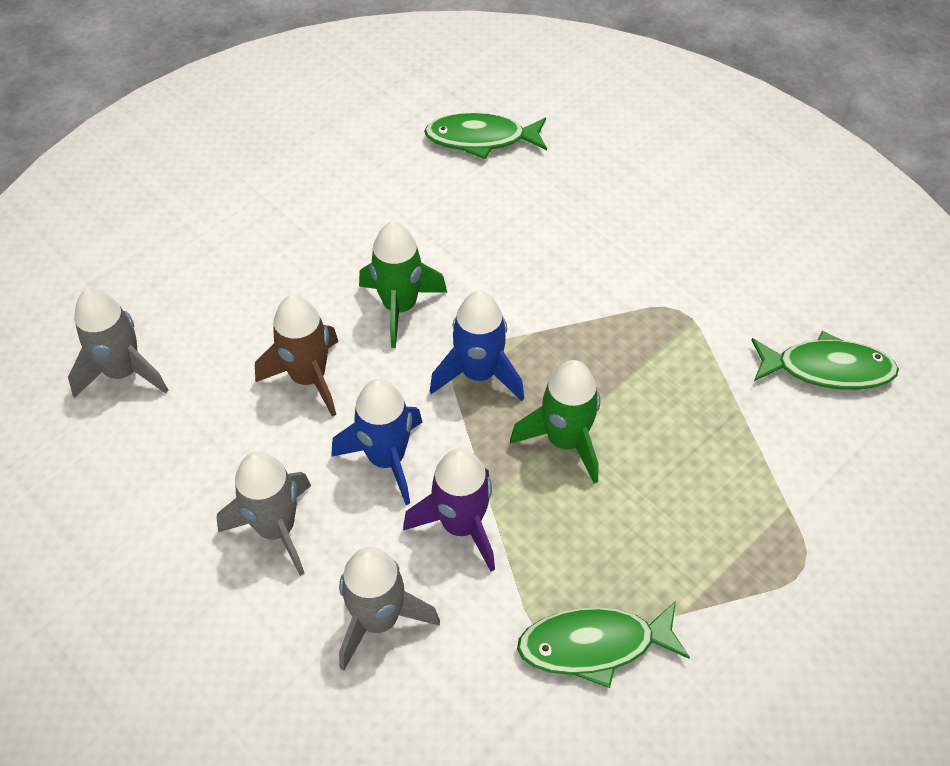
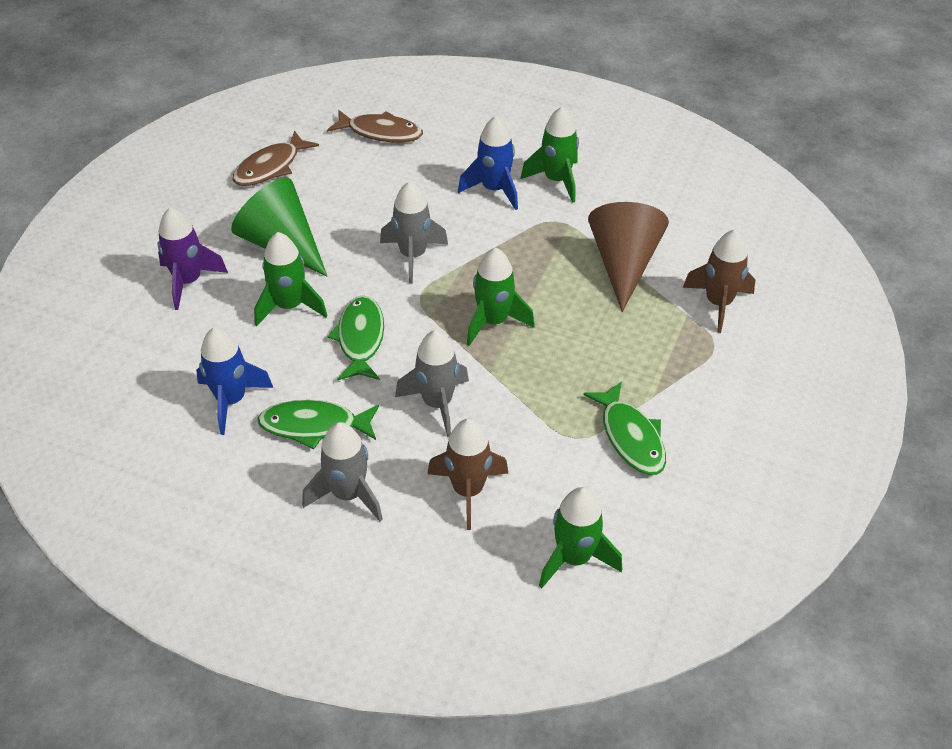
brown cone: 0 -> 1
brown fish: 0 -> 2
brown rocket: 1 -> 2
green cone: 0 -> 1
green rocket: 2 -> 4

